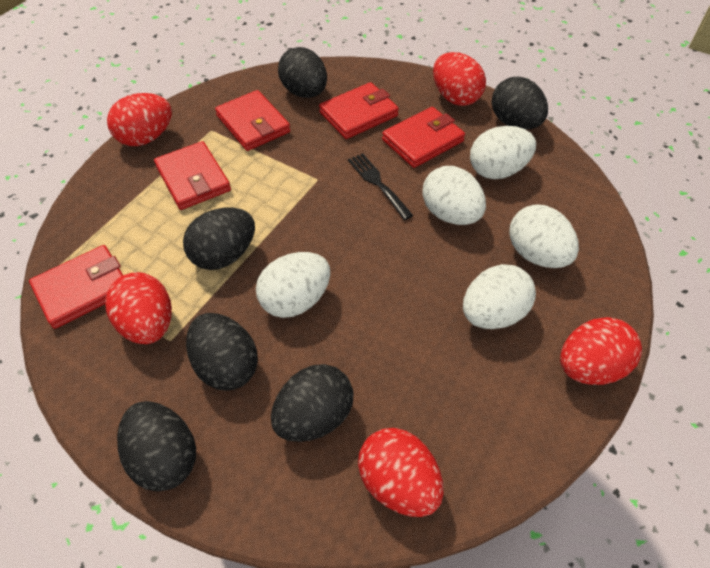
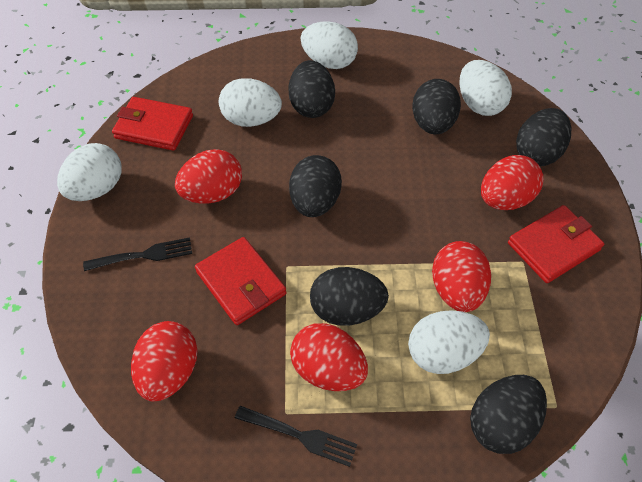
black fork: 1 -> 2
red wallet: 5 -> 3

